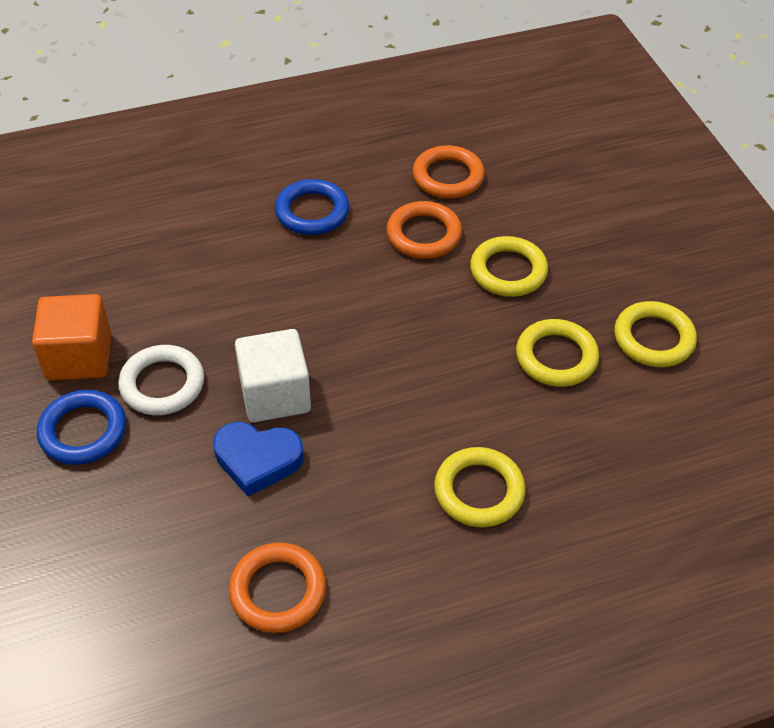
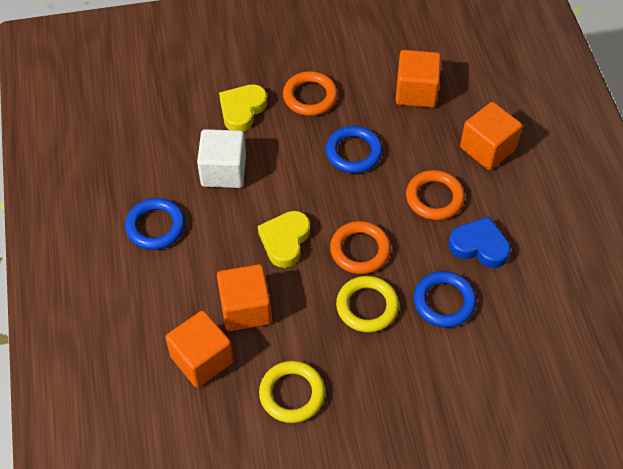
blue ring: 2 -> 3
orange cube: 1 -> 4
white ring: 1 -> 0
yellow heart: 0 -> 2
yellow ring: 4 -> 2

